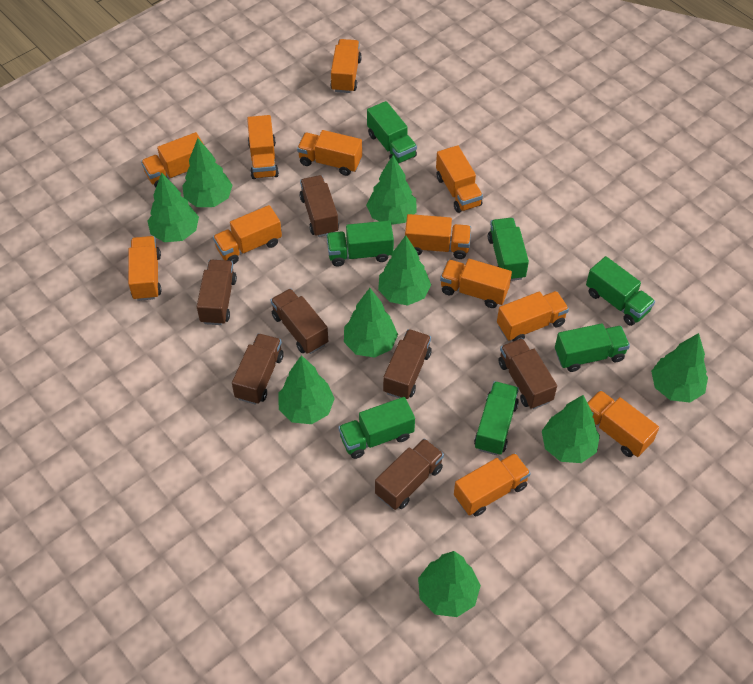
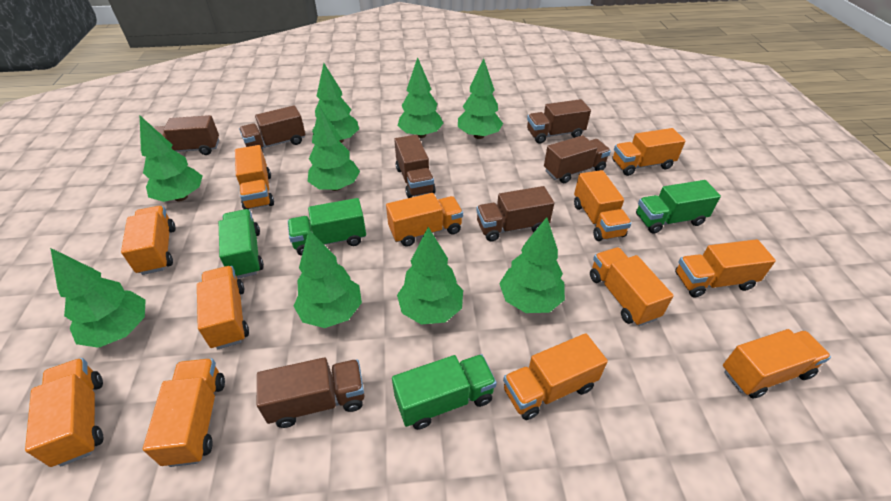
green truck: 7 -> 4

